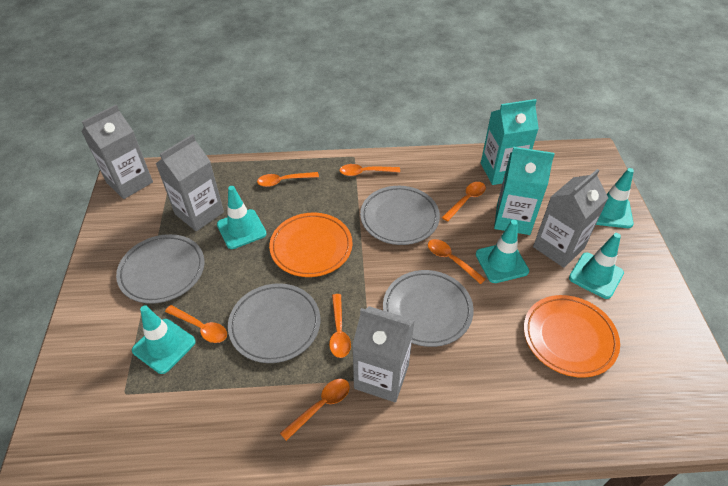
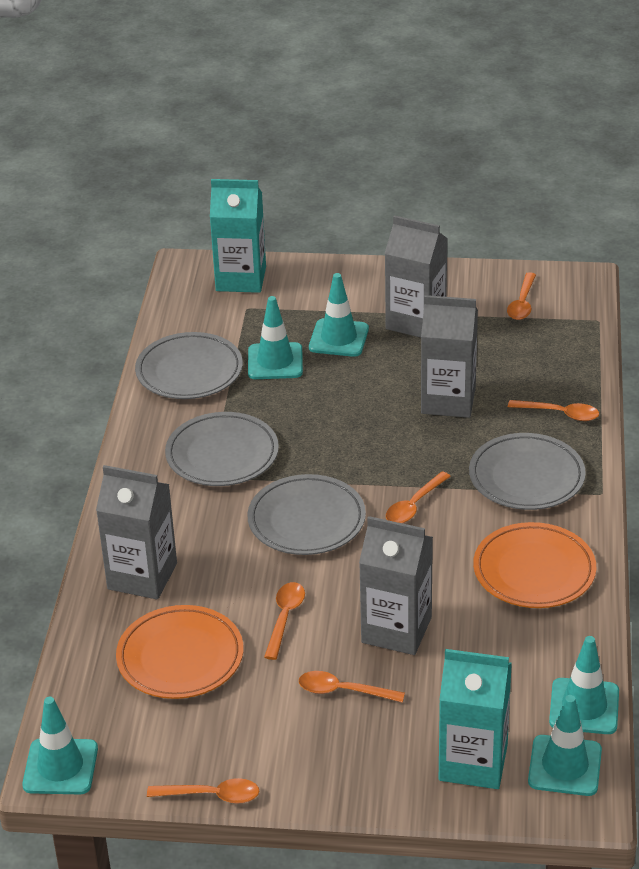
orange spoon: 7 -> 6

